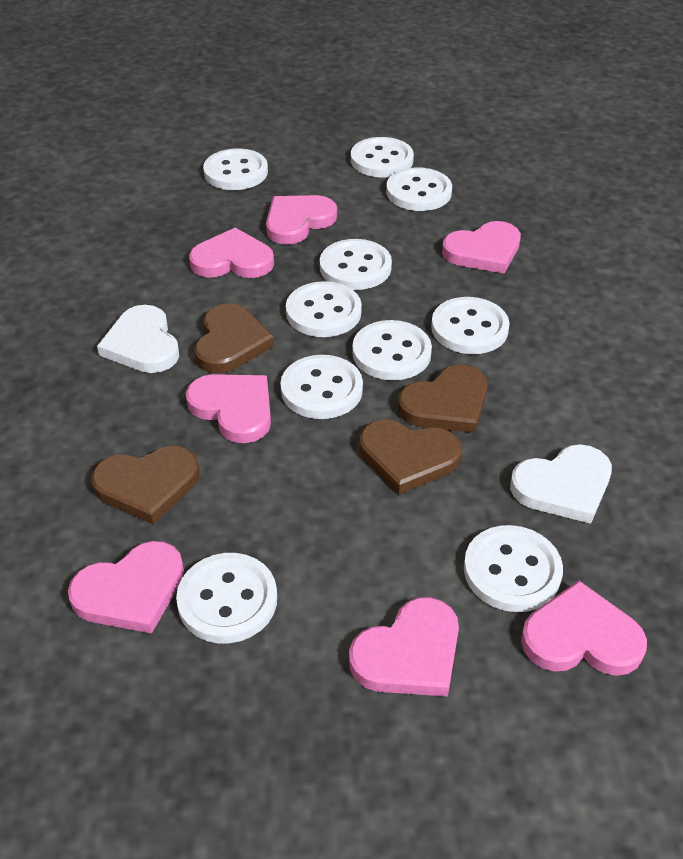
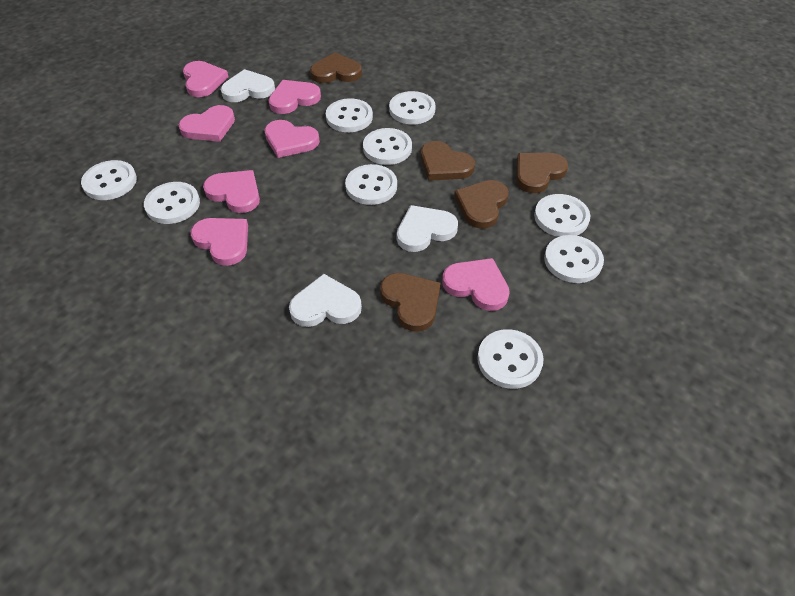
brown heart: 4 -> 5
white button: 10 -> 9
white heart: 2 -> 3

